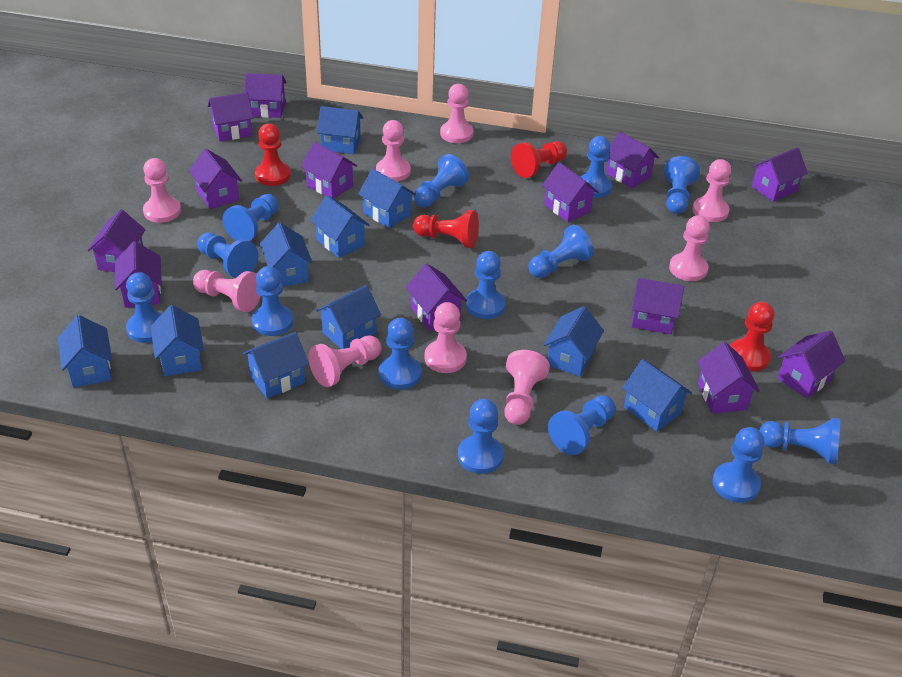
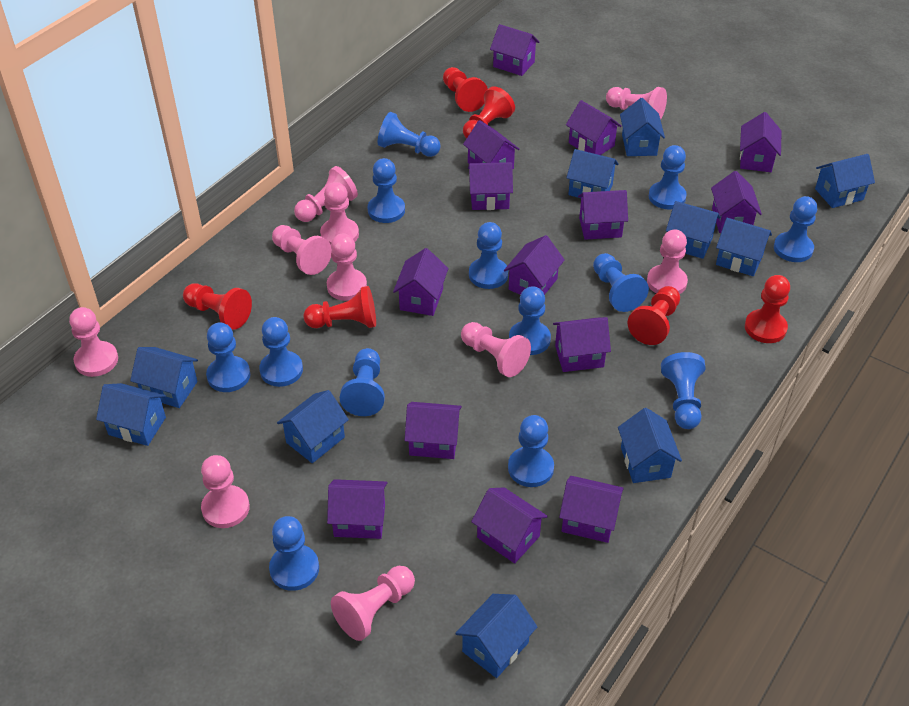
blue pawn: 14 -> 13
pink pawn: 9 -> 10
purple house: 13 -> 14
red pawn: 4 -> 6

